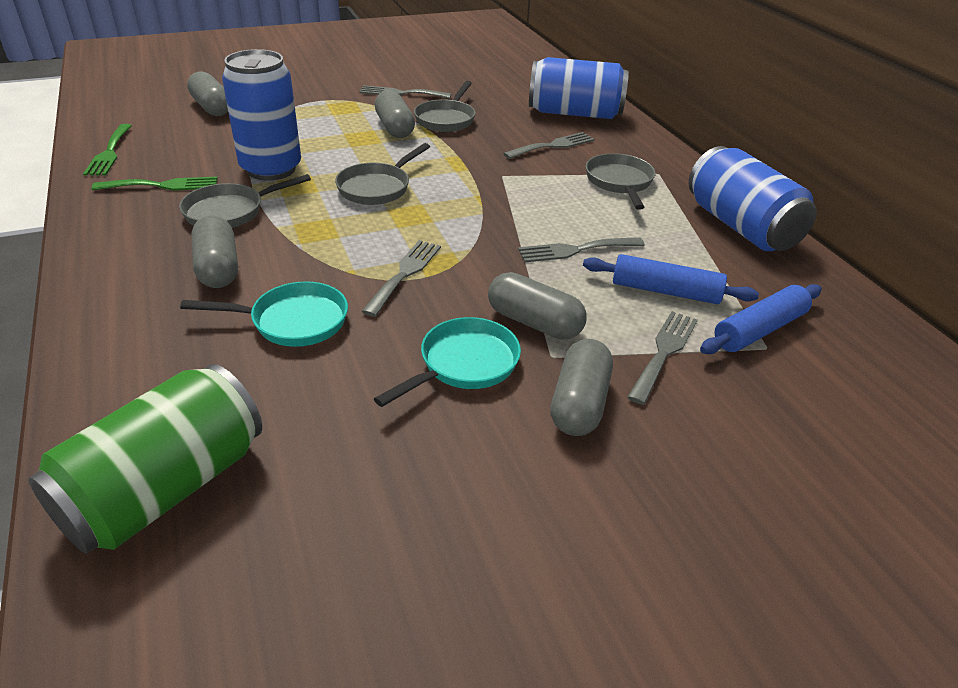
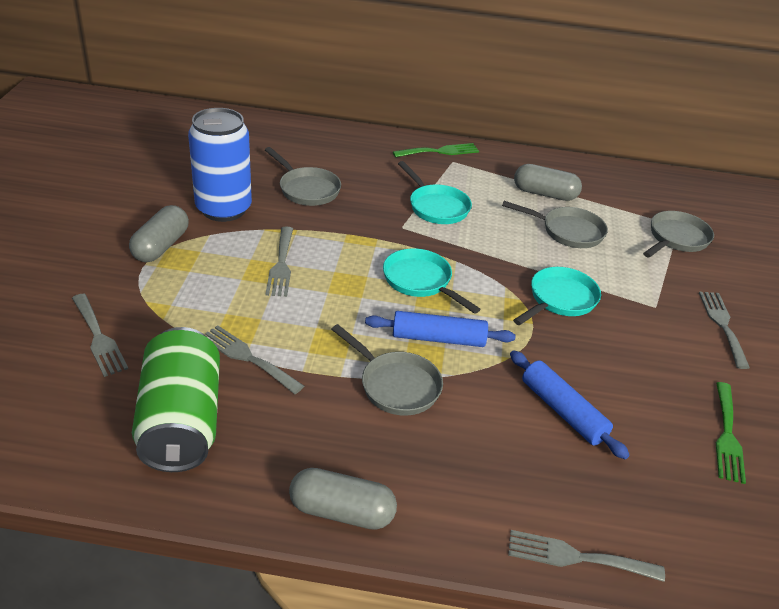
blue can: 3 -> 1
grey capsule: 5 -> 3
turquoise pan: 2 -> 3

